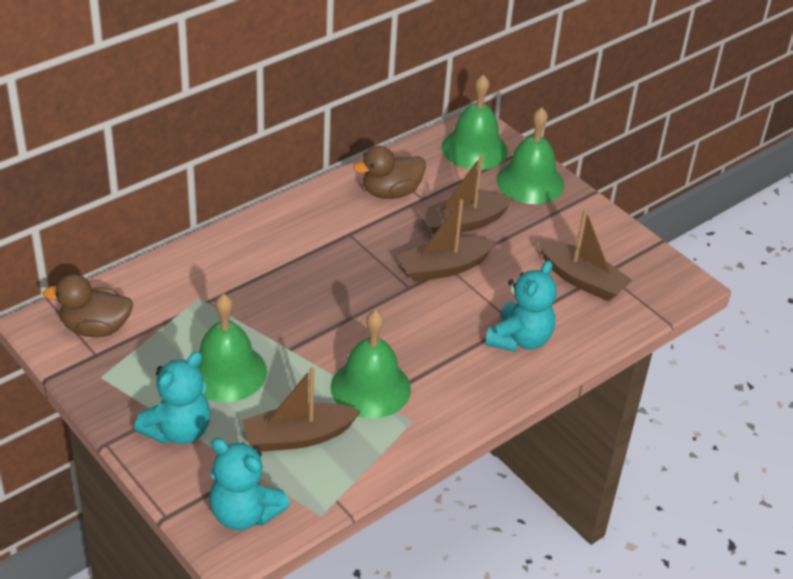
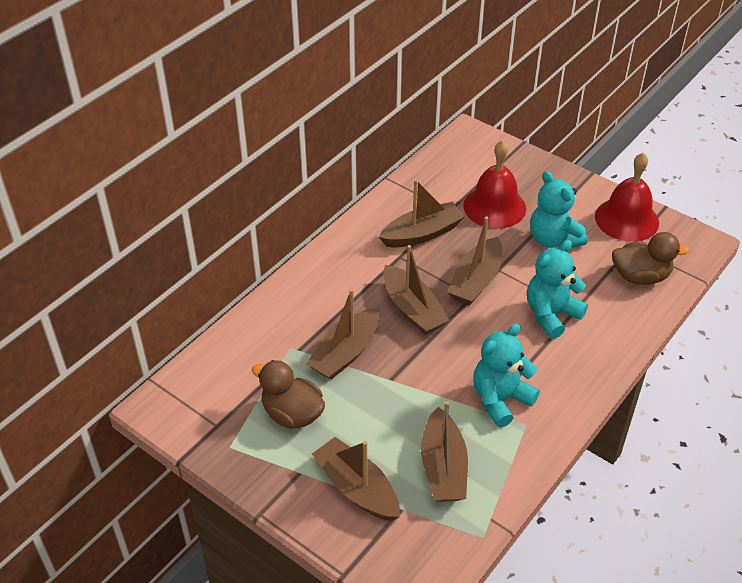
brown boat: 4 -> 6
green bell: 4 -> 0
red bell: 0 -> 2

